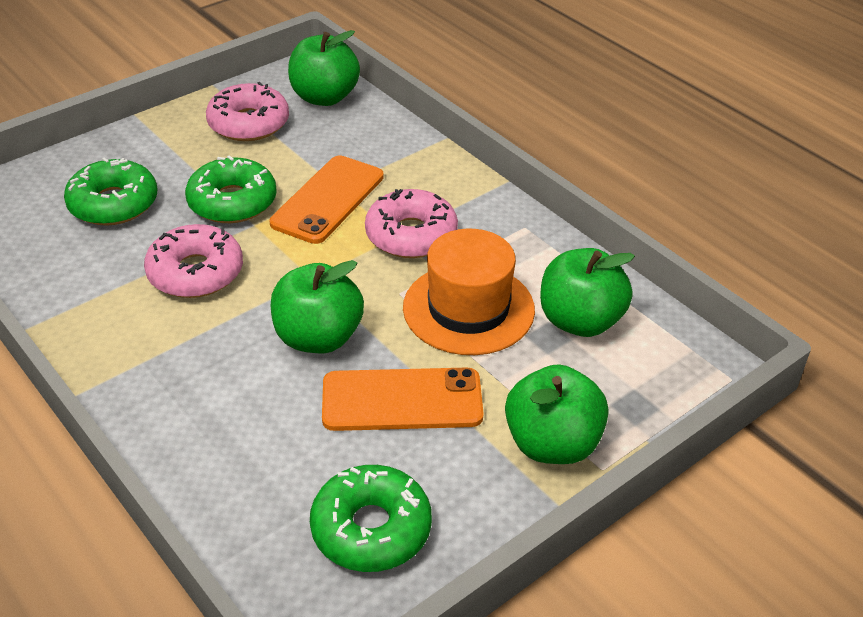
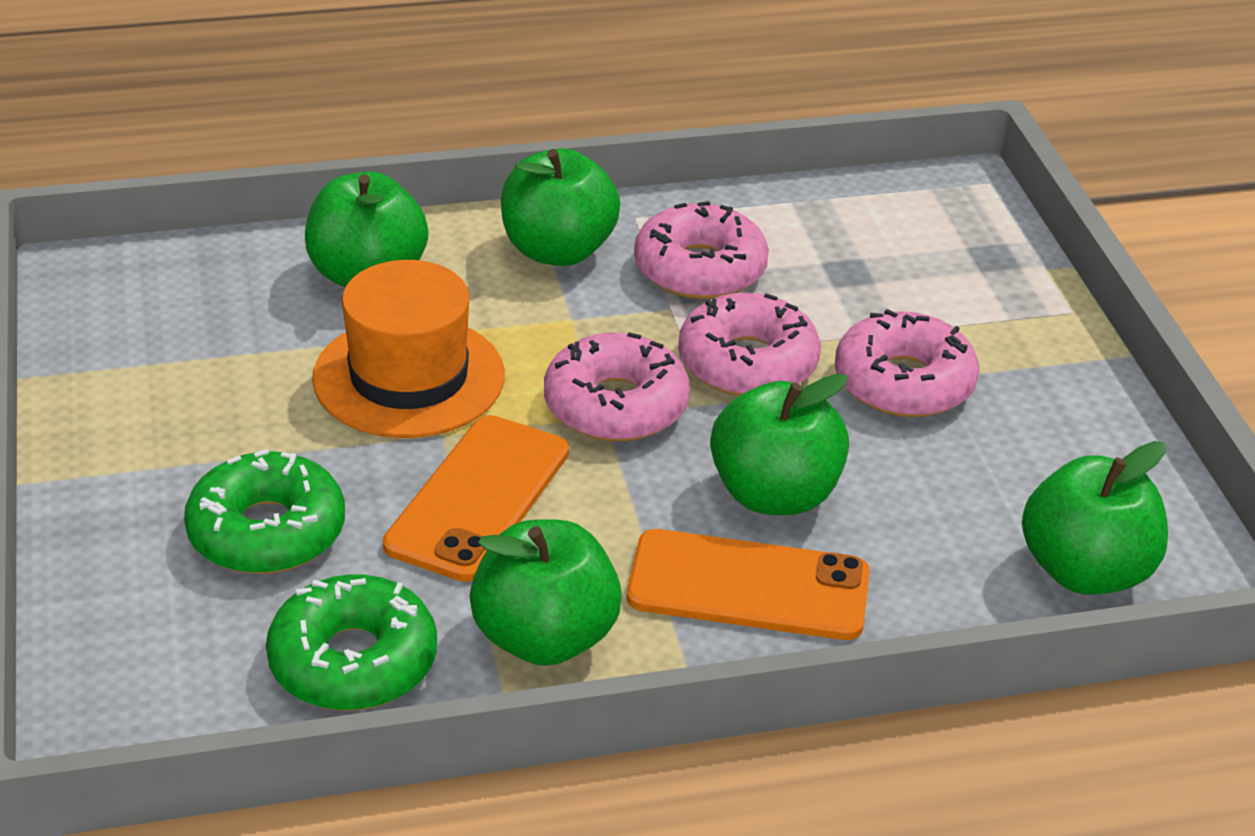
green apple: 4 -> 5
green donut: 3 -> 2
pink donut: 3 -> 4

